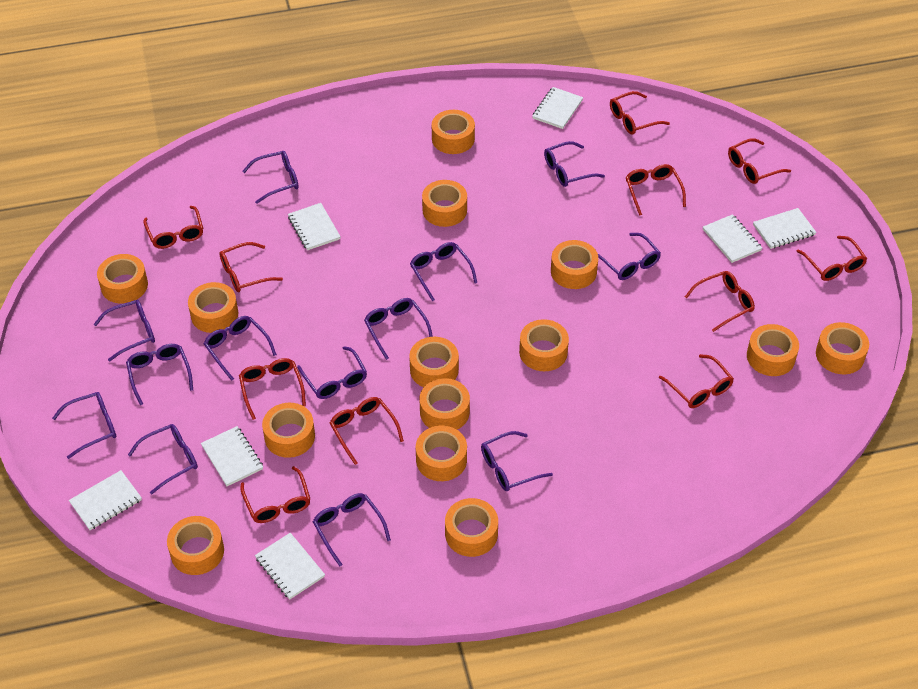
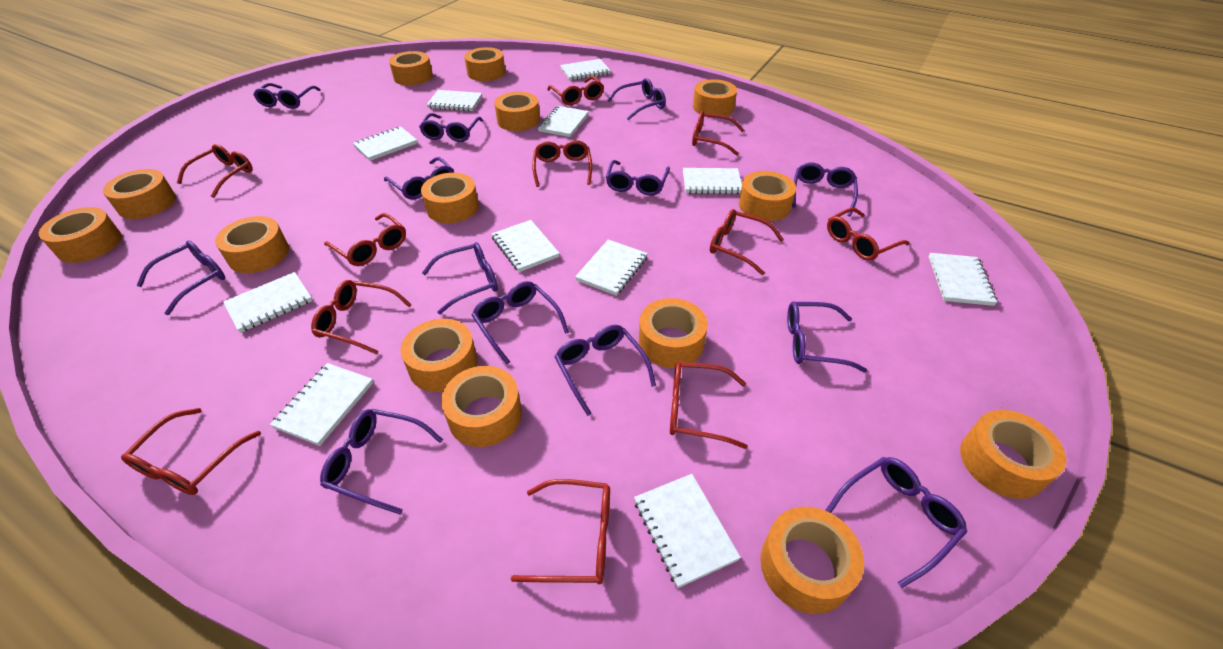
white notebook: 7 -> 11

